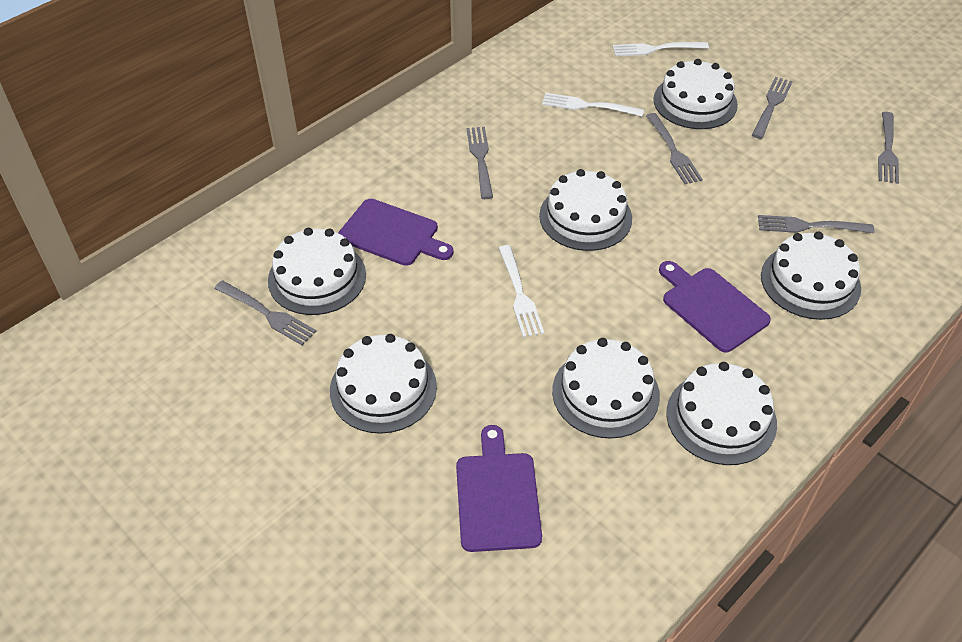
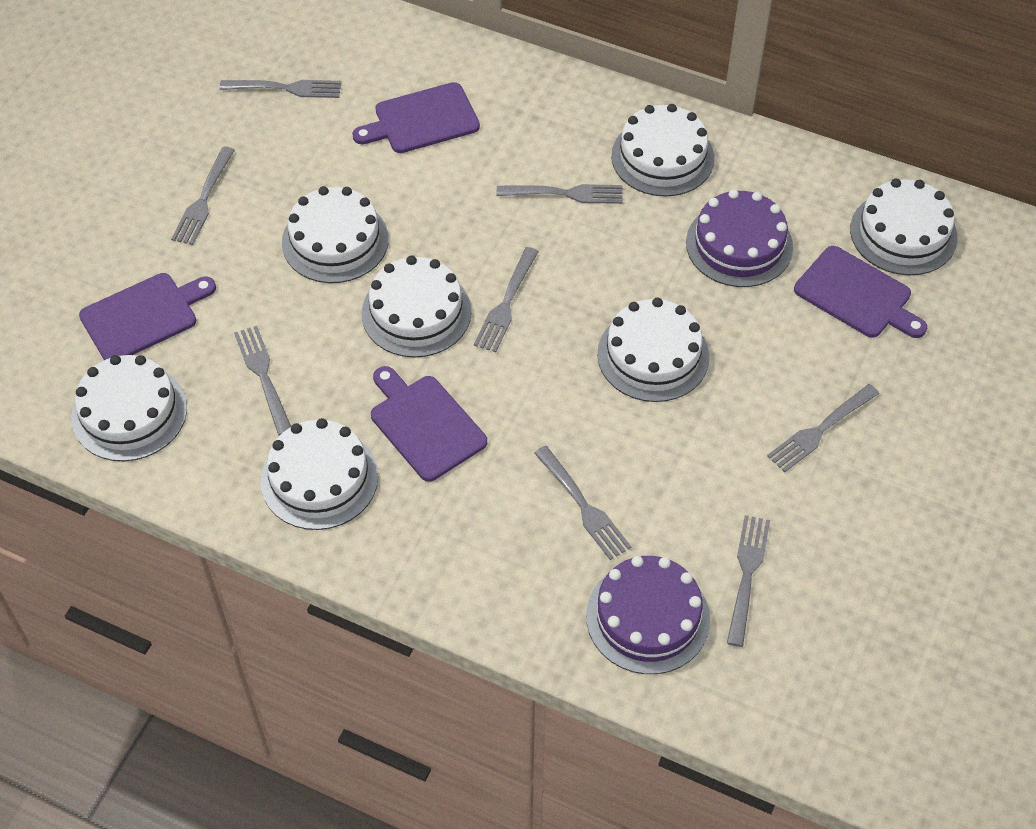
grey fork: 6 -> 8
purple cake: 0 -> 2
purple cutting board: 3 -> 4
white fork: 3 -> 0

